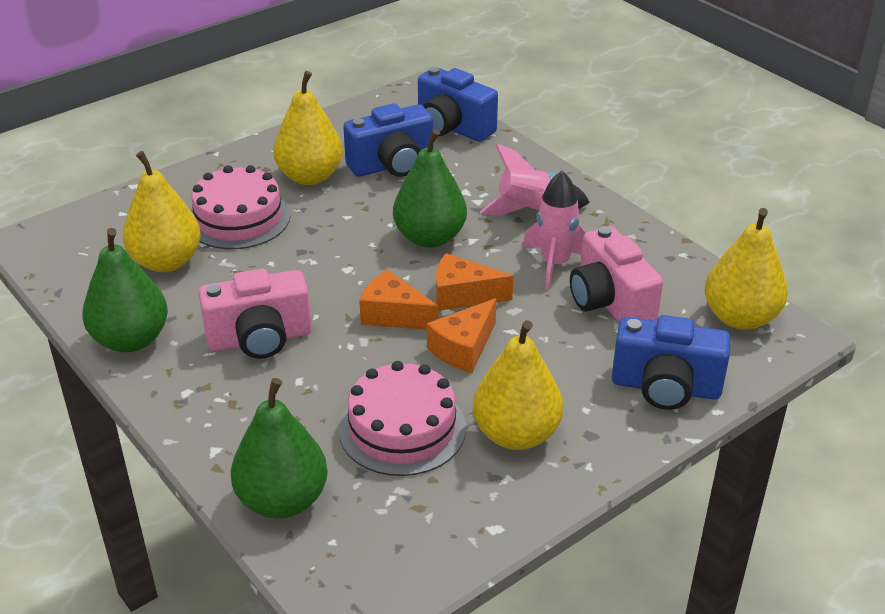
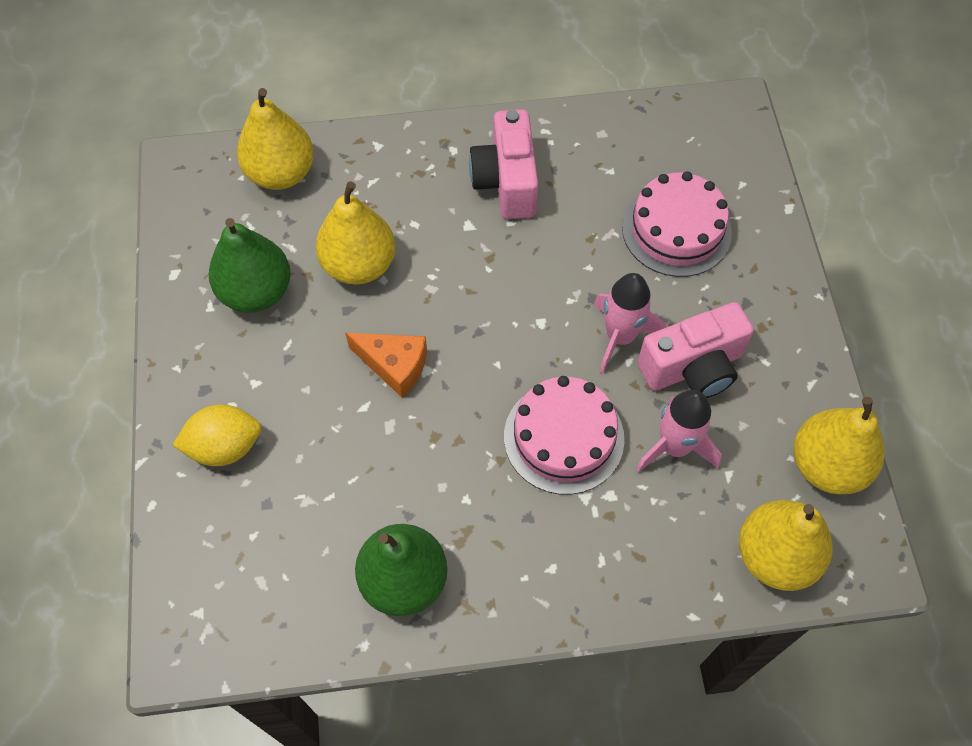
blue camera: 3 -> 0
green pear: 3 -> 2
orange cheese: 3 -> 1
yellow lemon: 0 -> 1

